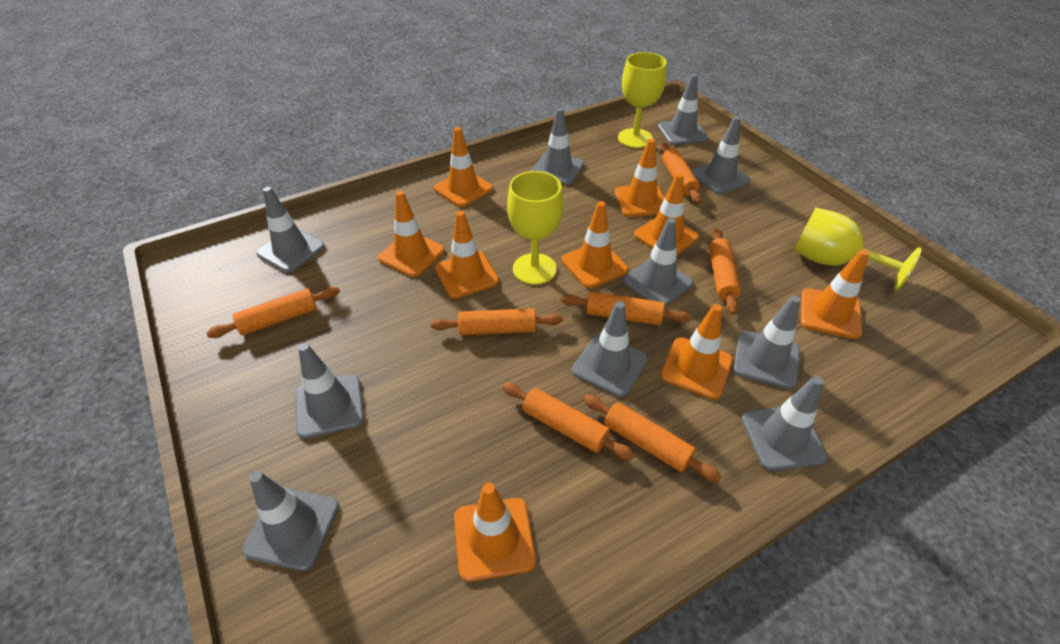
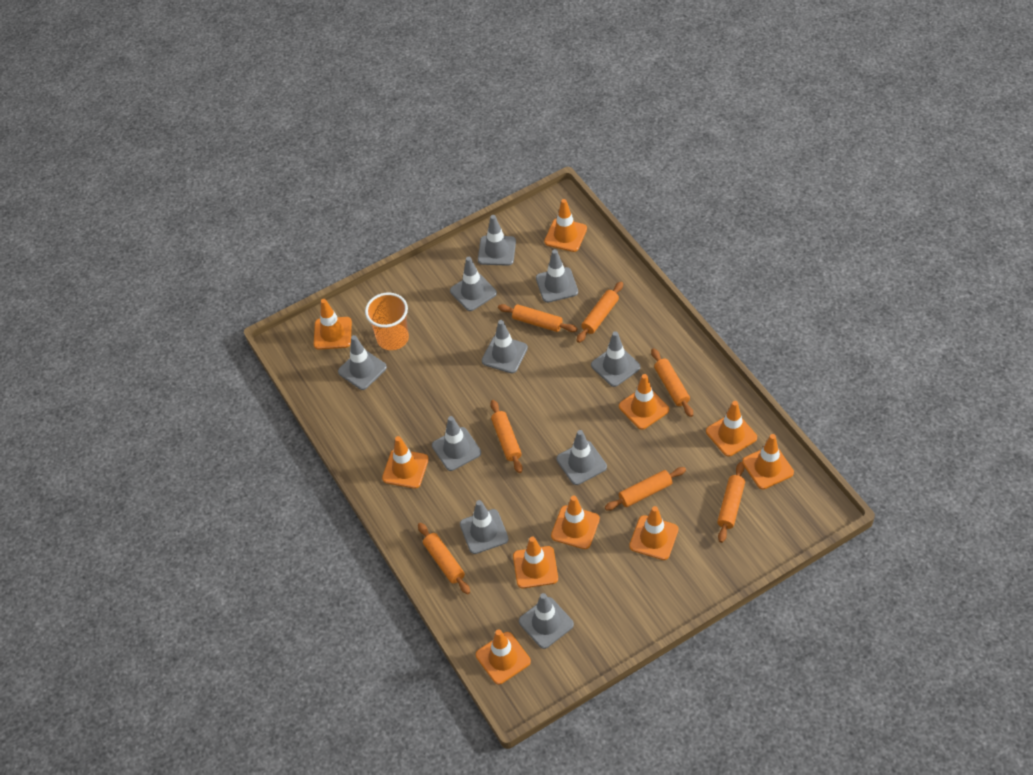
orange cup: 0 -> 1
orange traffic cone: 9 -> 10
yellow goblet: 3 -> 0

